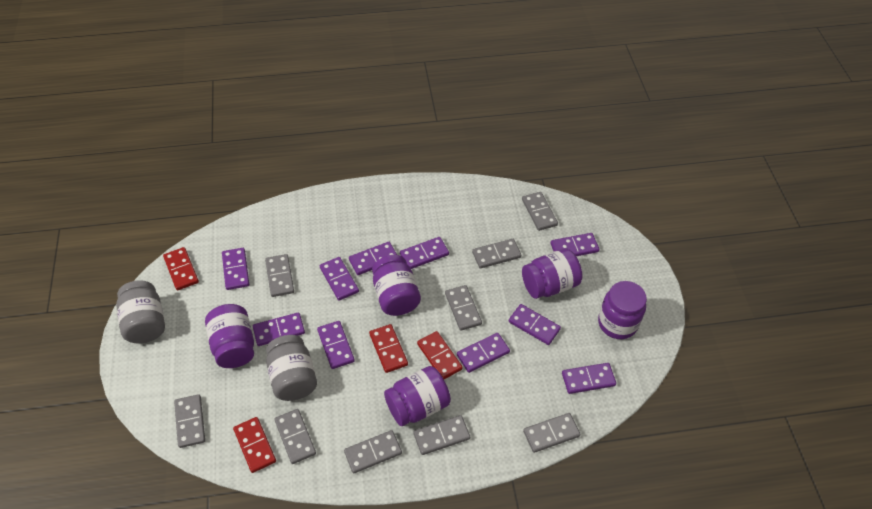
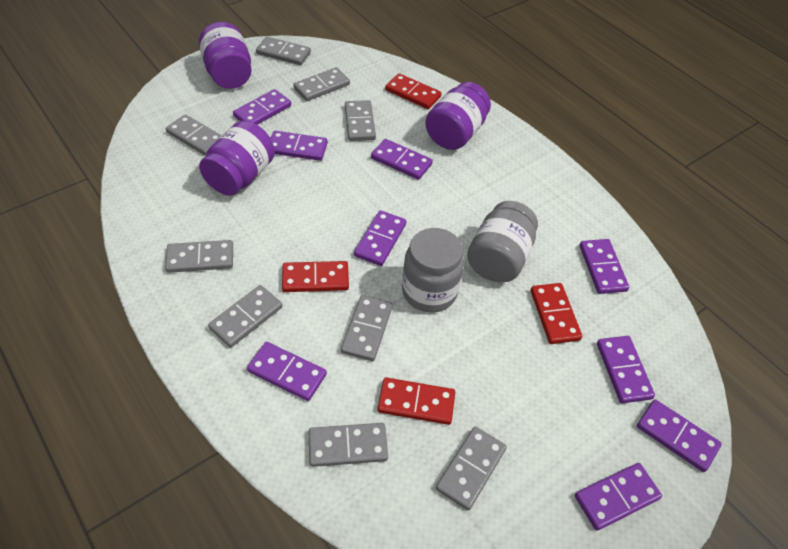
purple domino: 10 -> 9
purple jar: 5 -> 3

